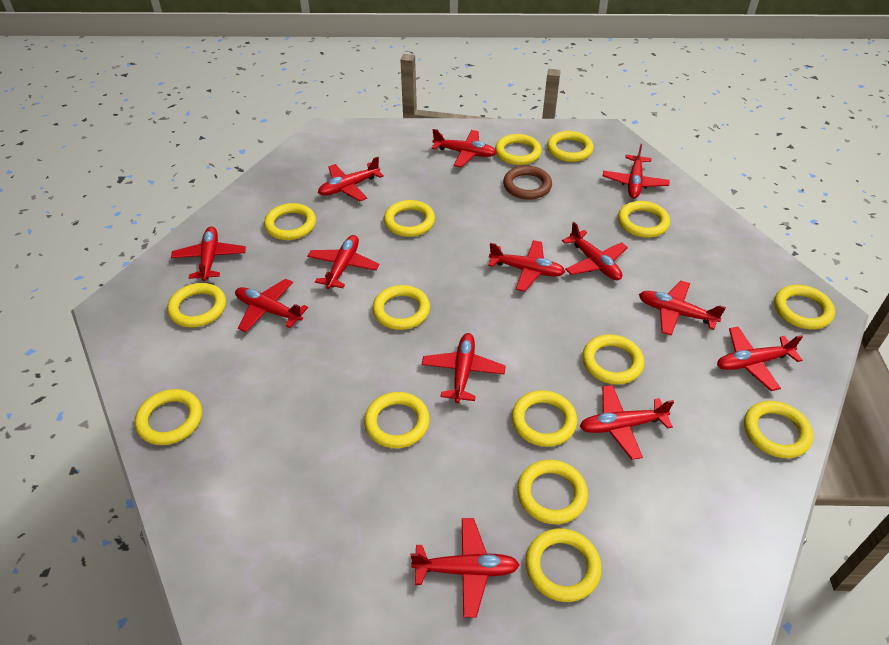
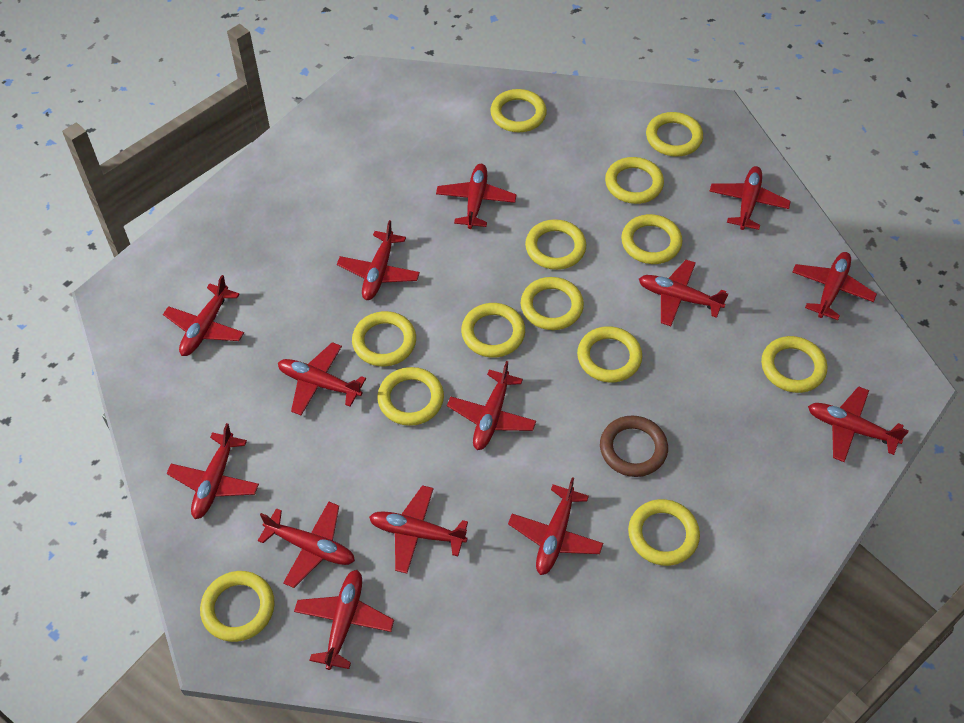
red plane: 13 -> 14
yellow ring: 15 -> 13

